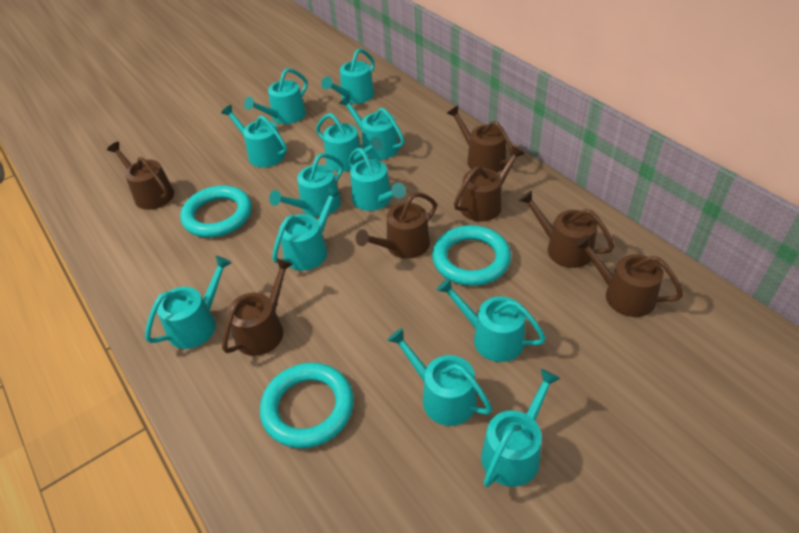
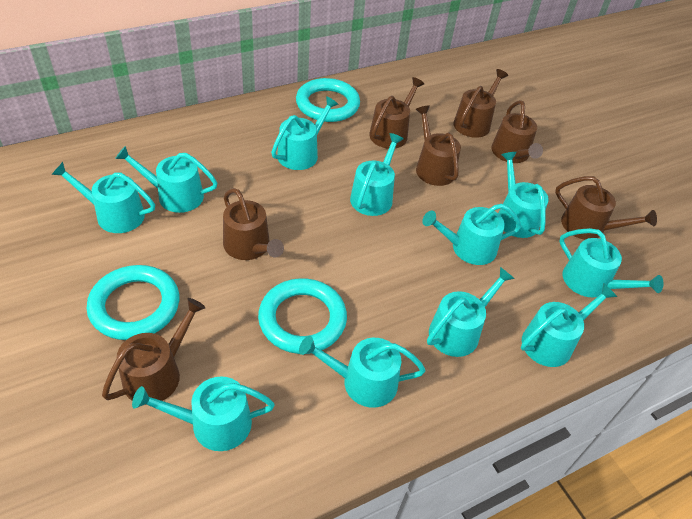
turquoise watering can: 12 -> 11

